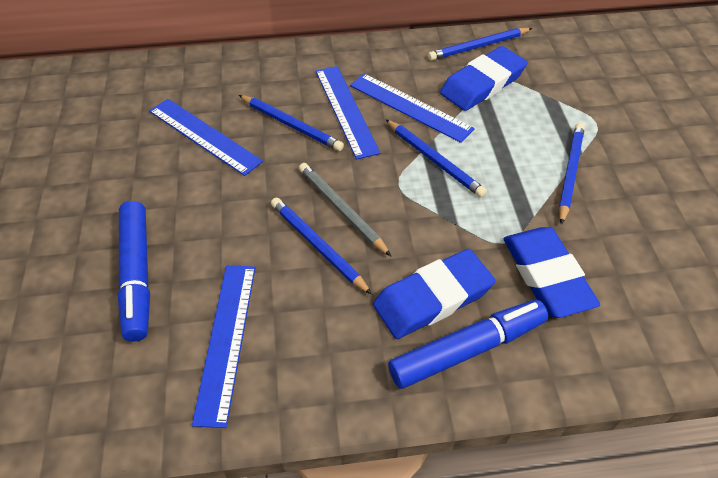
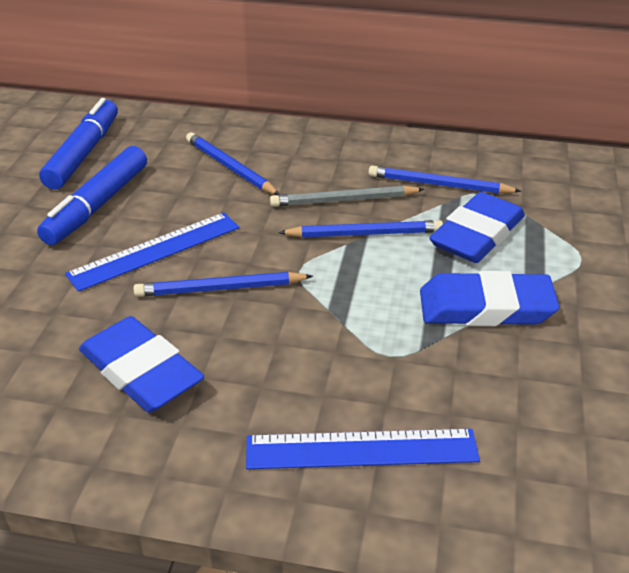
blue pencil: 5 -> 4
blue ruler: 4 -> 2

